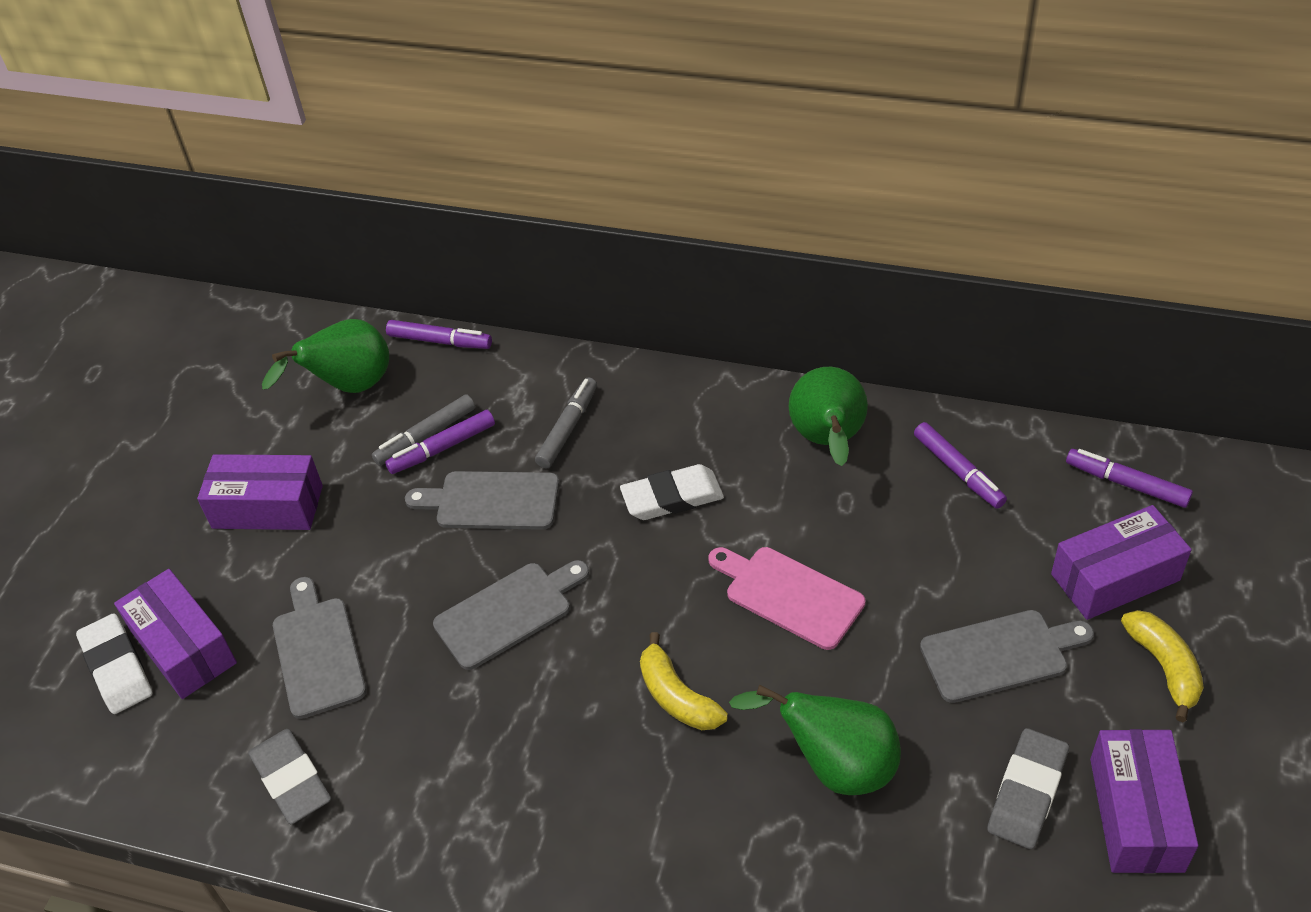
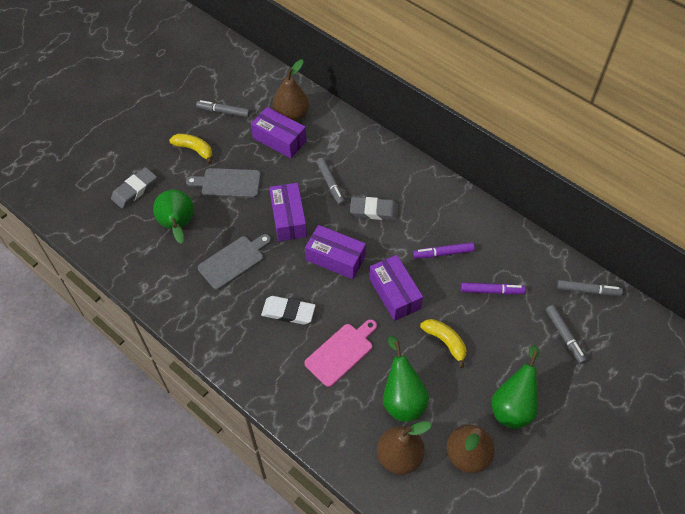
brown pear: 0 -> 3
grey cutting board: 4 -> 2
grey marker: 2 -> 4
purple marker: 4 -> 2
white eraser: 2 -> 1

